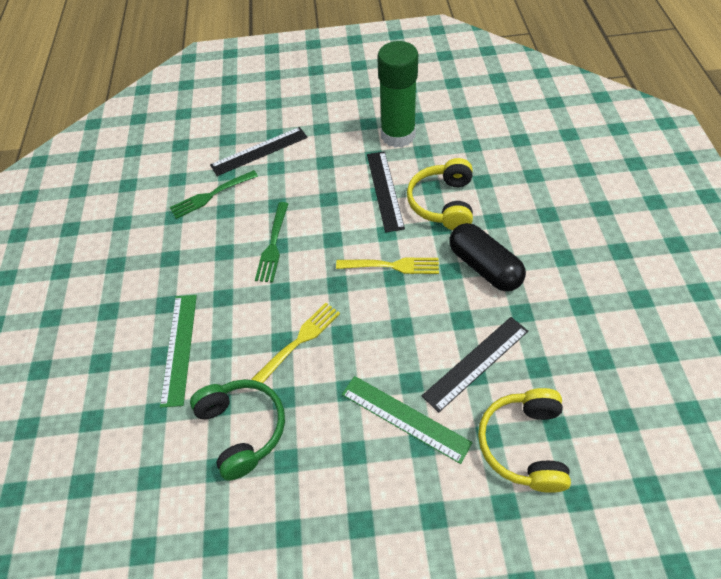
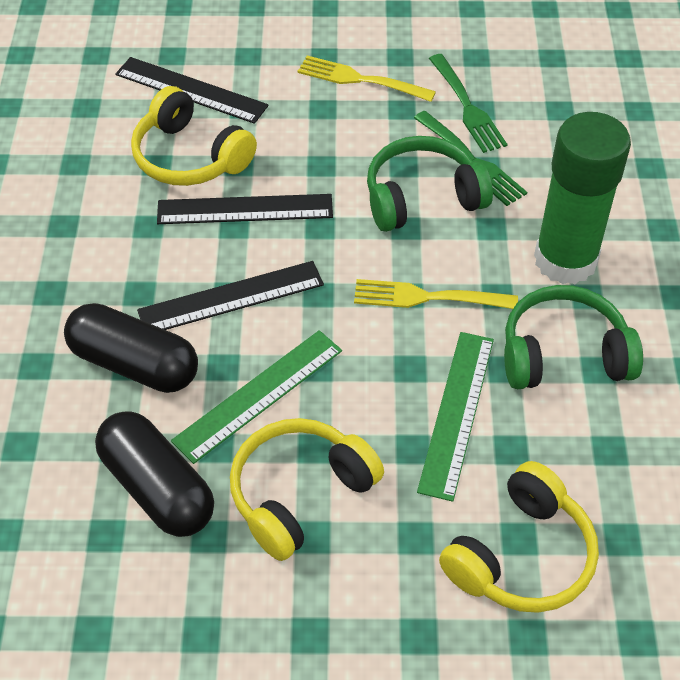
black capsule: 1 -> 2
green headphones: 1 -> 2
yellow headphones: 2 -> 3

